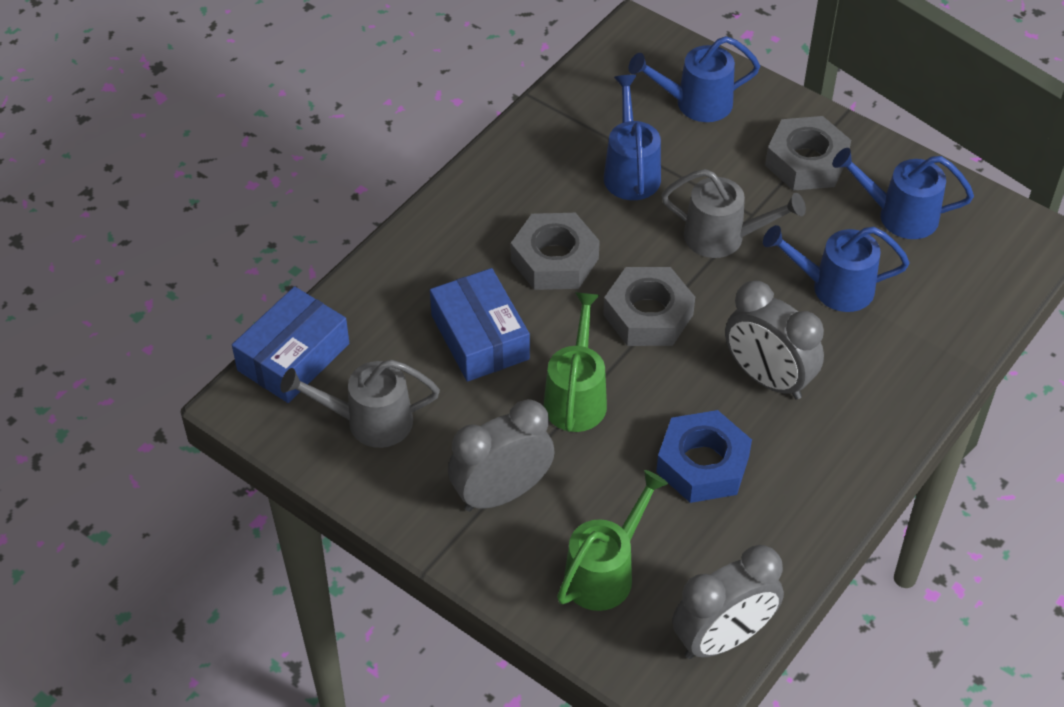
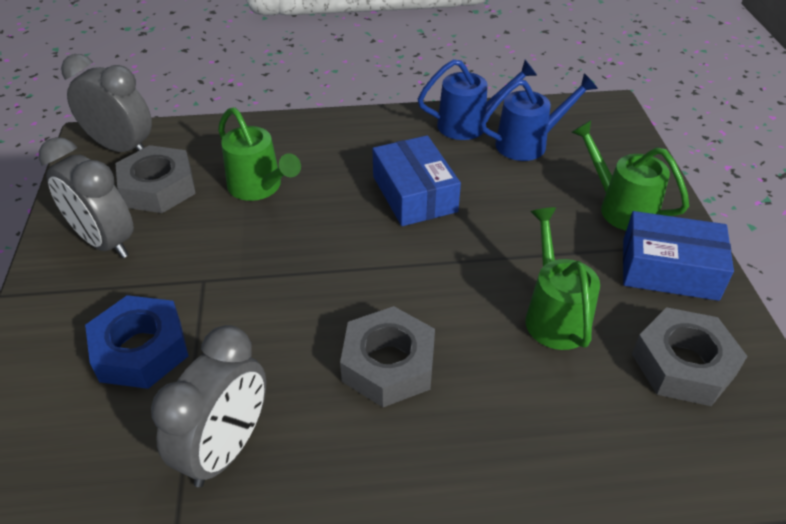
blue watering can: 4 -> 2
green watering can: 2 -> 3
grey watering can: 2 -> 0

